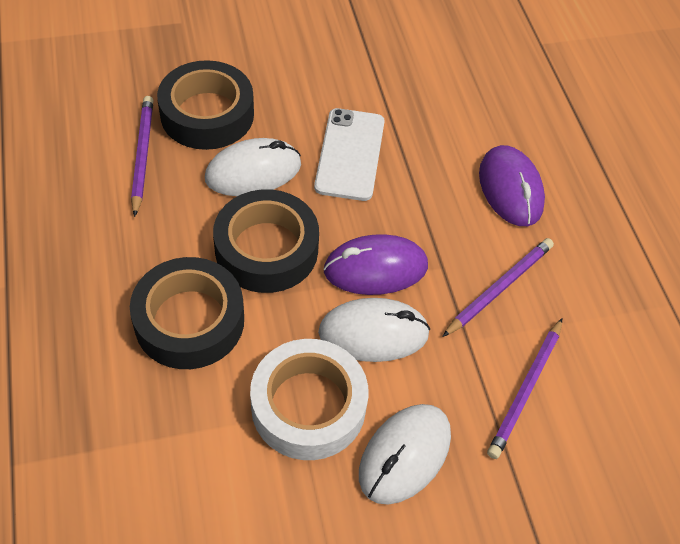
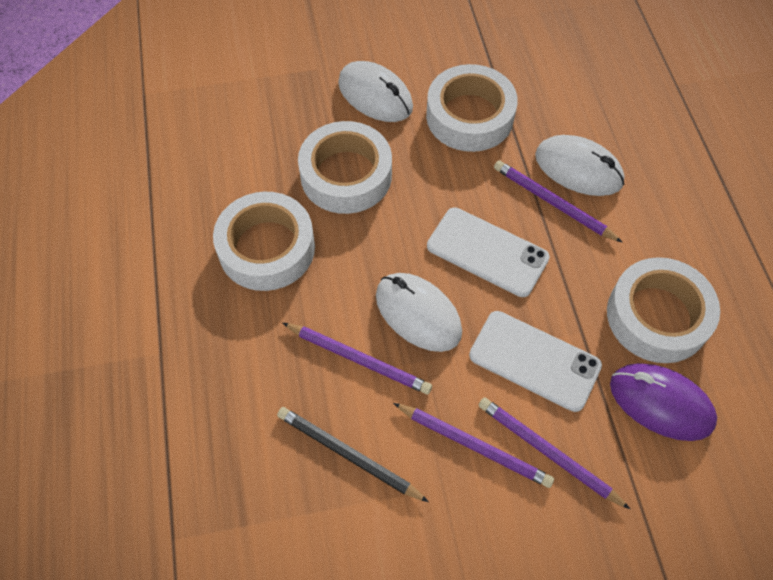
black pencil: 0 -> 1
black tape: 3 -> 0
purple mouse: 2 -> 1
purple pencil: 3 -> 4
white phone: 1 -> 2
white tape: 1 -> 4

